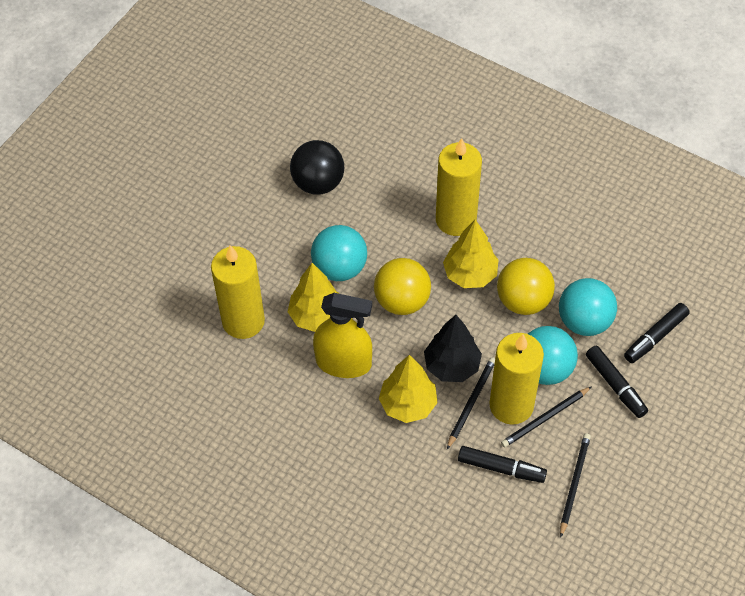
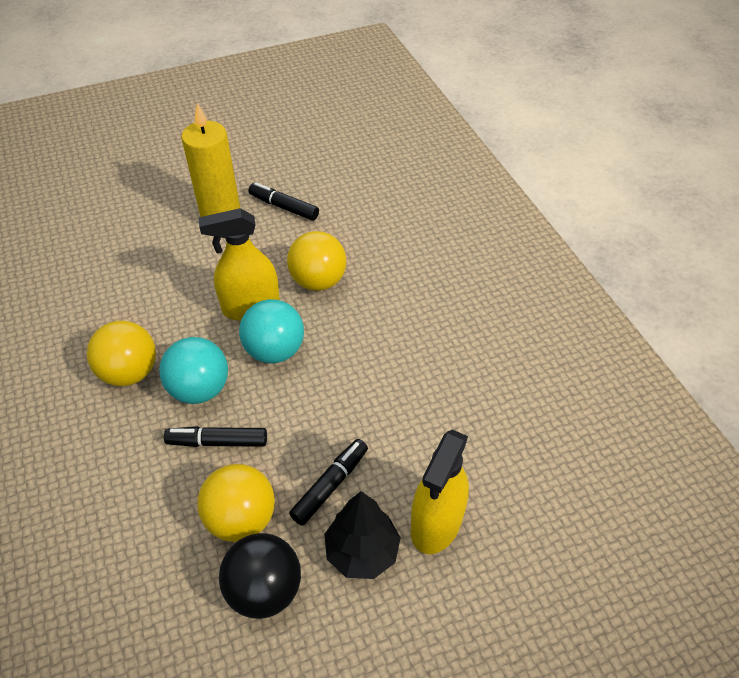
black pencil: 3 -> 0
turquoise ball: 3 -> 2
yellow ball: 2 -> 3
yellow candle: 3 -> 1
yellow spray bottle: 1 -> 2
yellow tree: 3 -> 0

